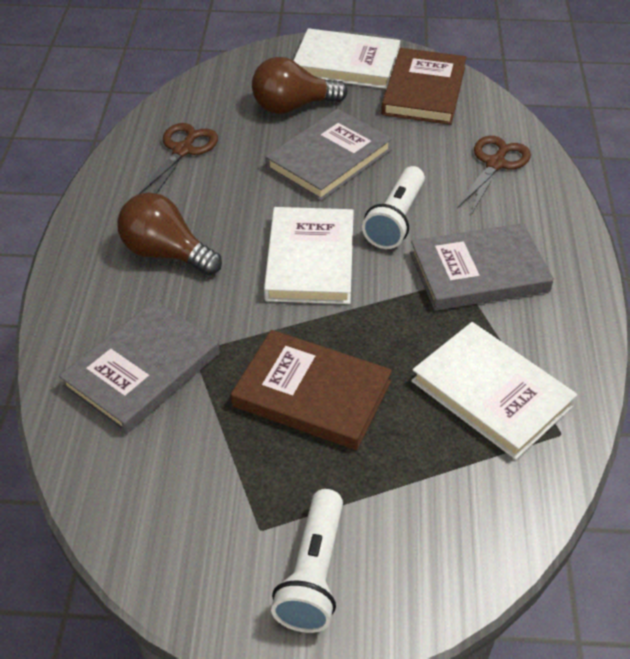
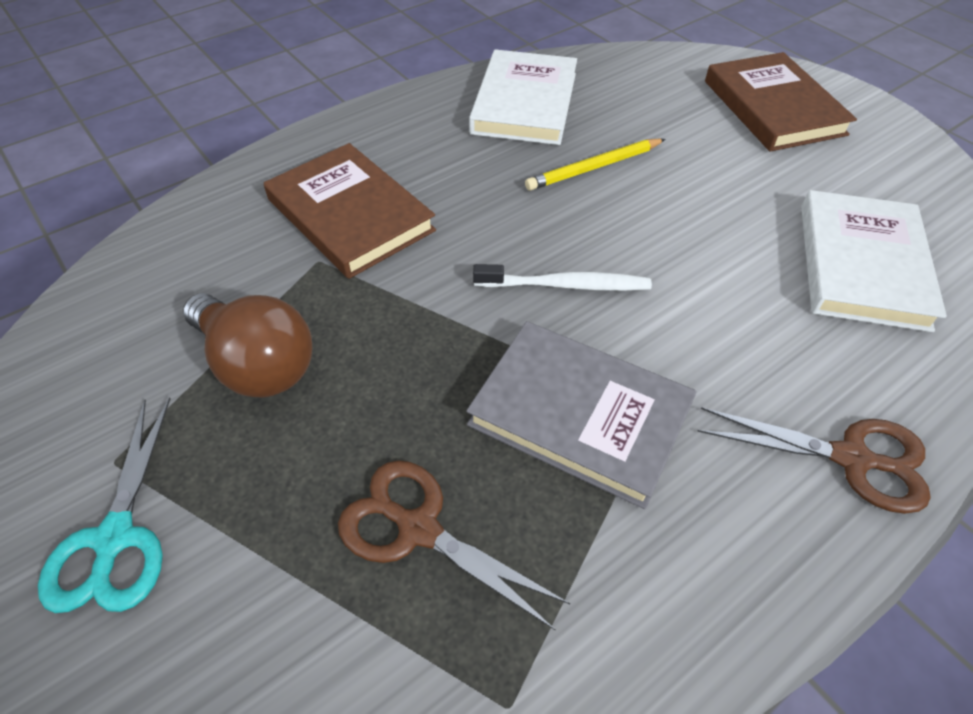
brown light bulb: 2 -> 1
grey book: 3 -> 1
turquoise scissors: 0 -> 1
white book: 3 -> 2
white flashlight: 2 -> 0
white toothbrush: 0 -> 1
yellow pencil: 0 -> 1

